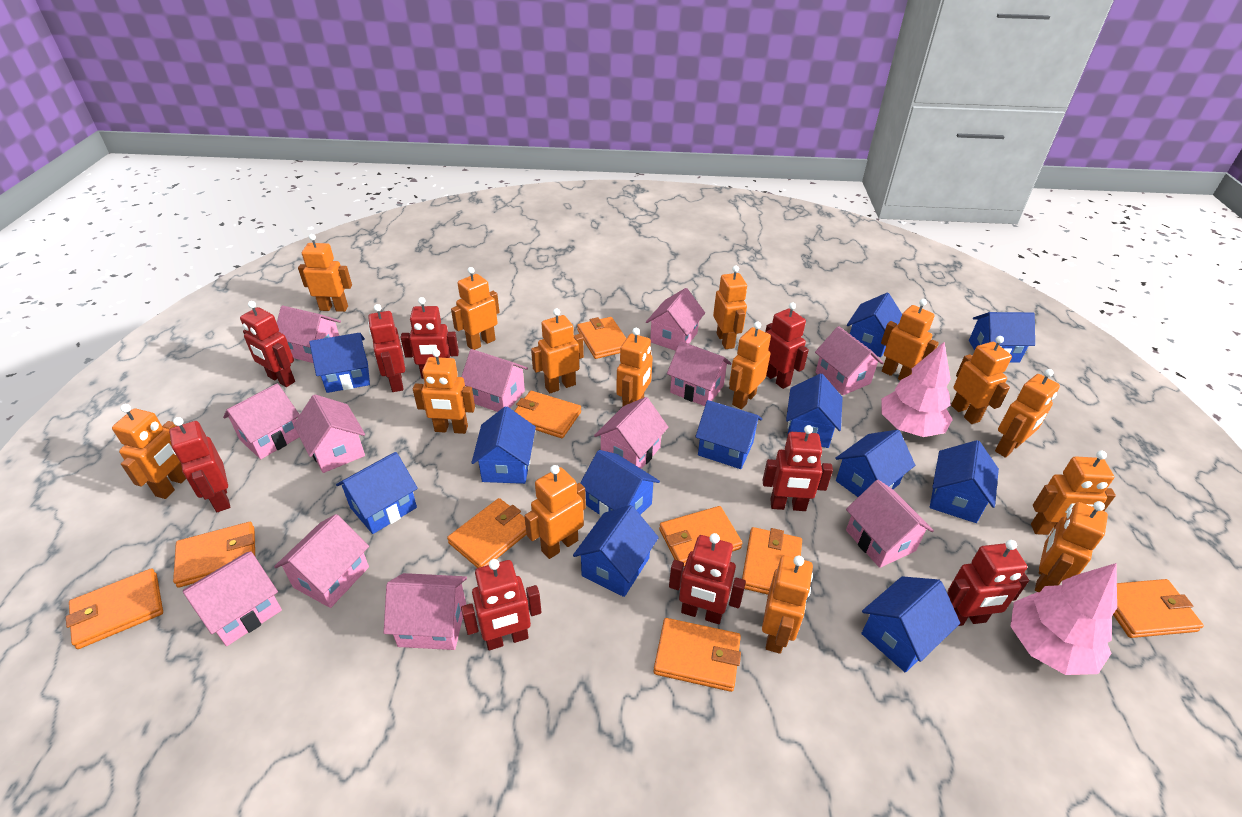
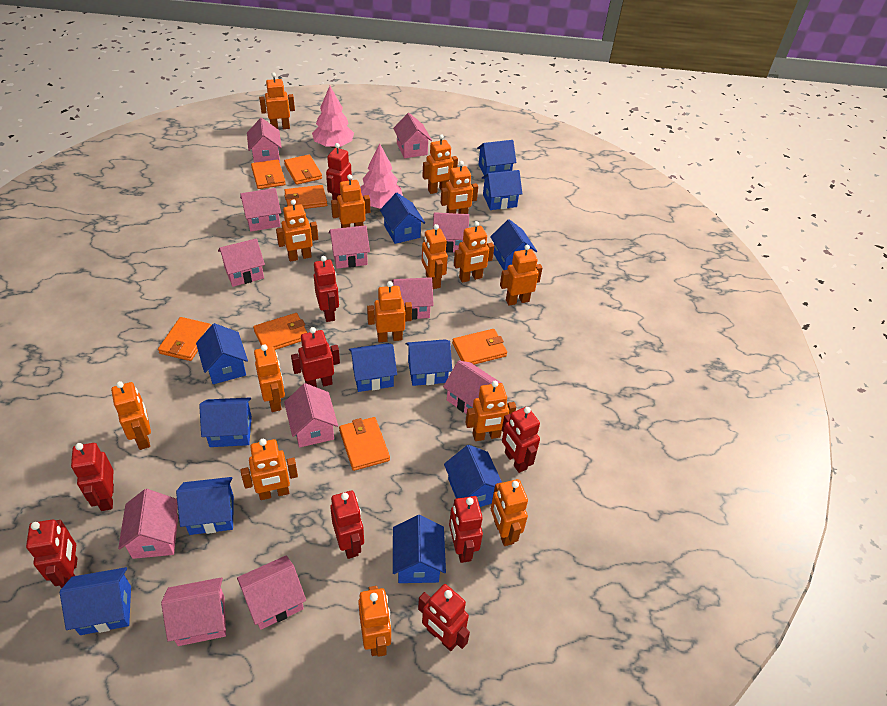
orange wallet: 9 -> 7

